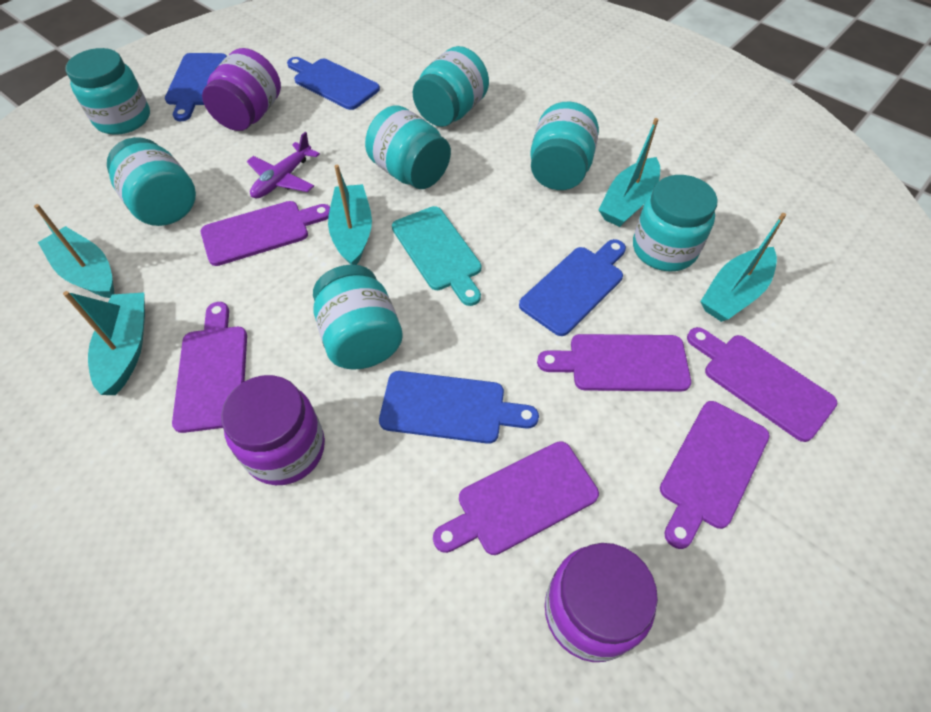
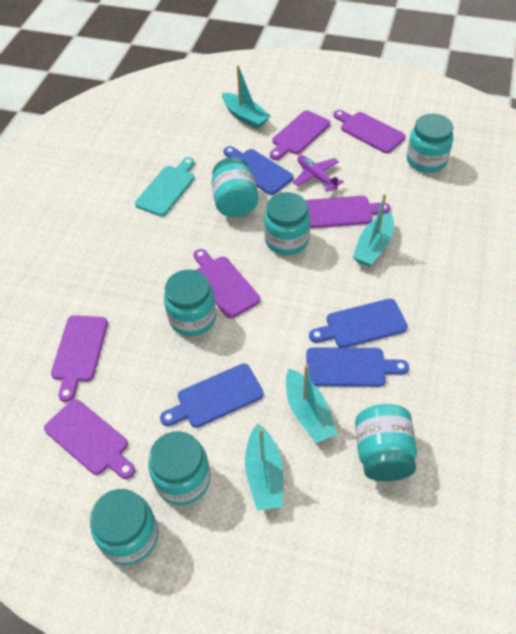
purple jar: 3 -> 0
turquoise boat: 5 -> 4

